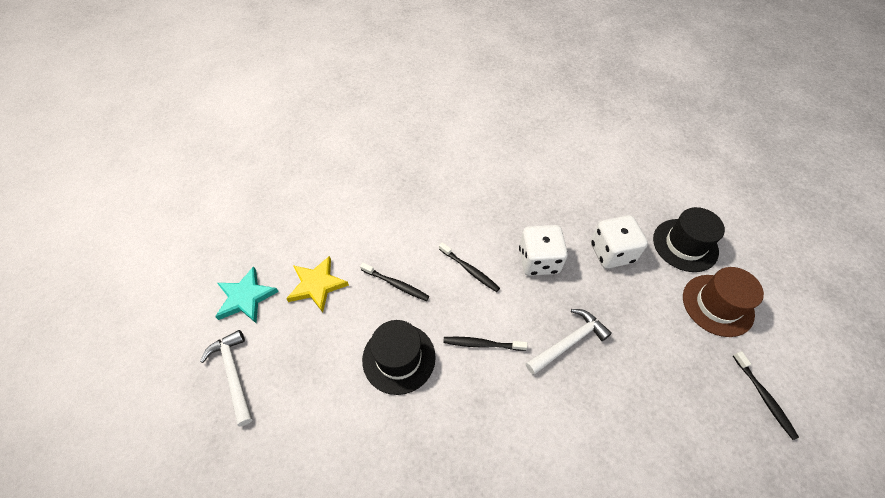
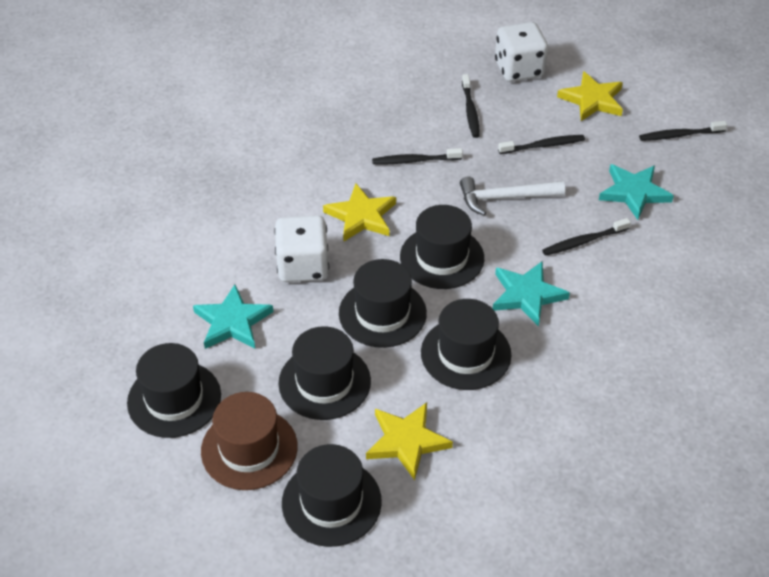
black hat: 2 -> 6
black toothbrush: 4 -> 5
turquoise star: 1 -> 3
white hammer: 2 -> 1
yellow star: 1 -> 3

